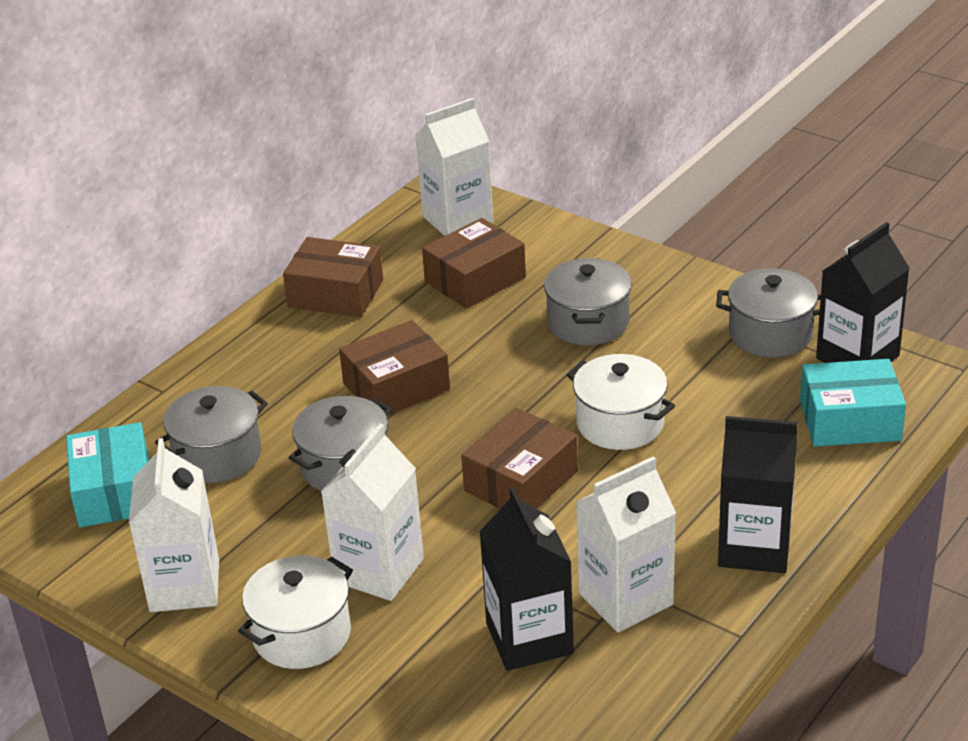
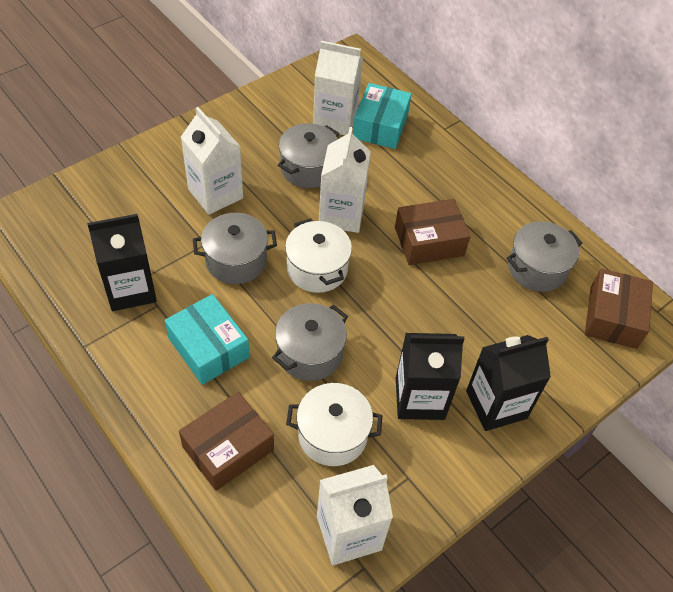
brown box: 4 -> 3

